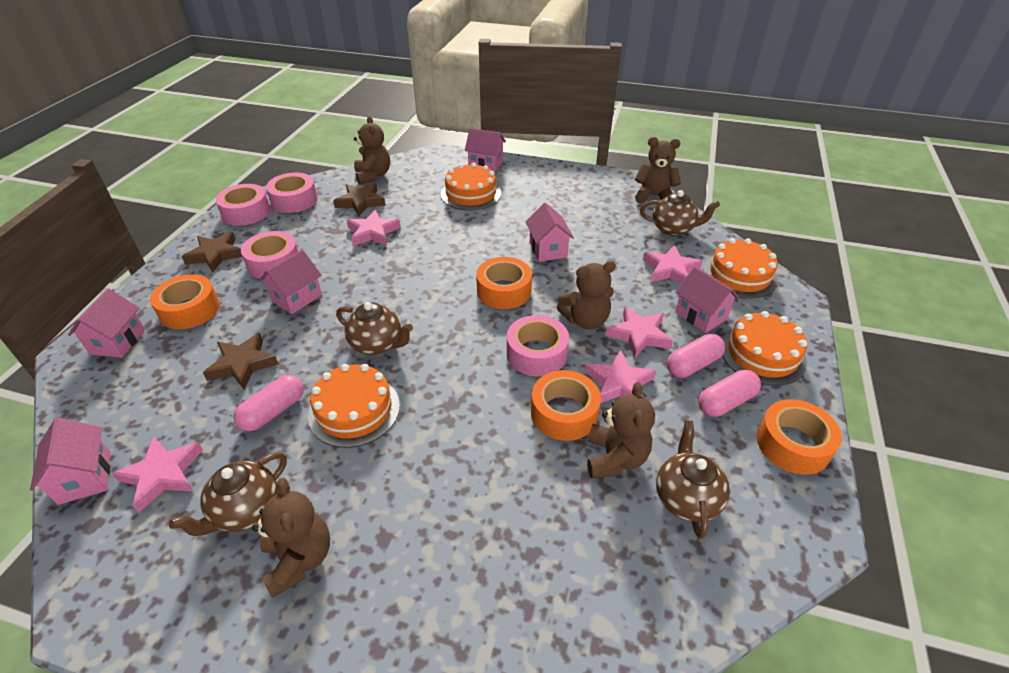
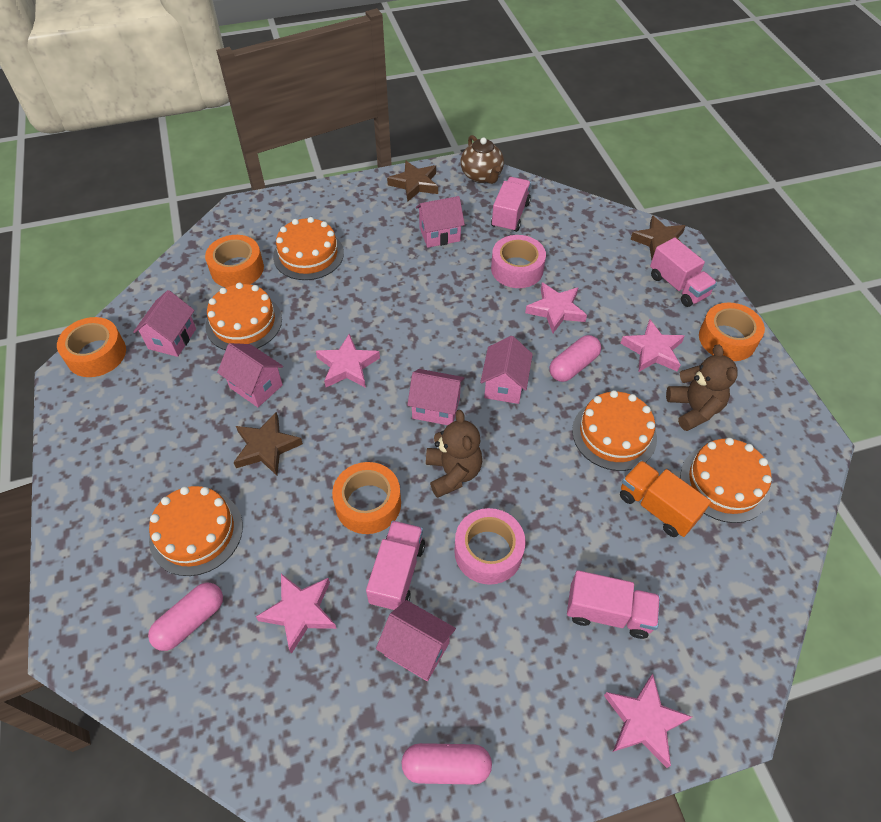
brown teapot: 4 -> 1
brown teddy bear: 5 -> 2
orange cake: 4 -> 5
orange truck: 0 -> 1
pink tape: 4 -> 2
pink truck: 0 -> 4

